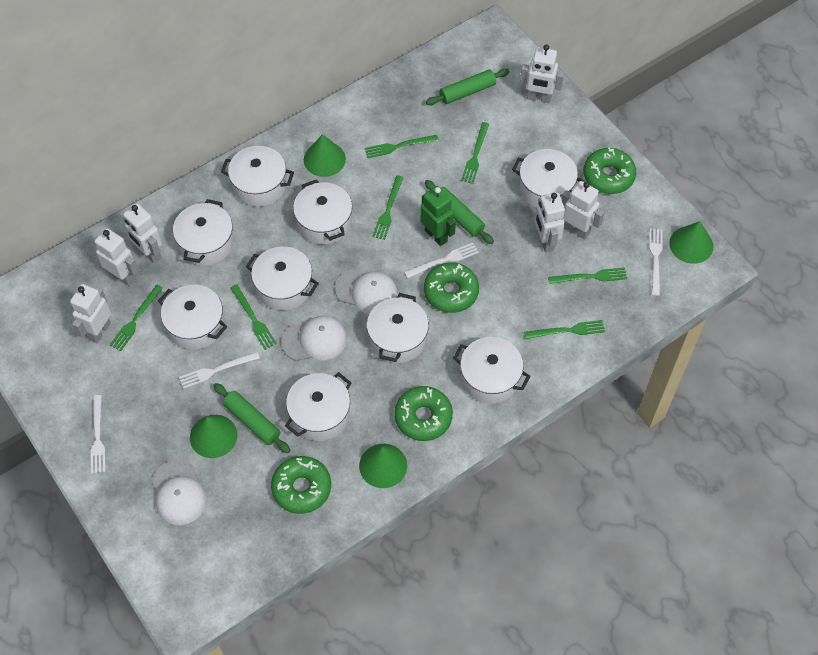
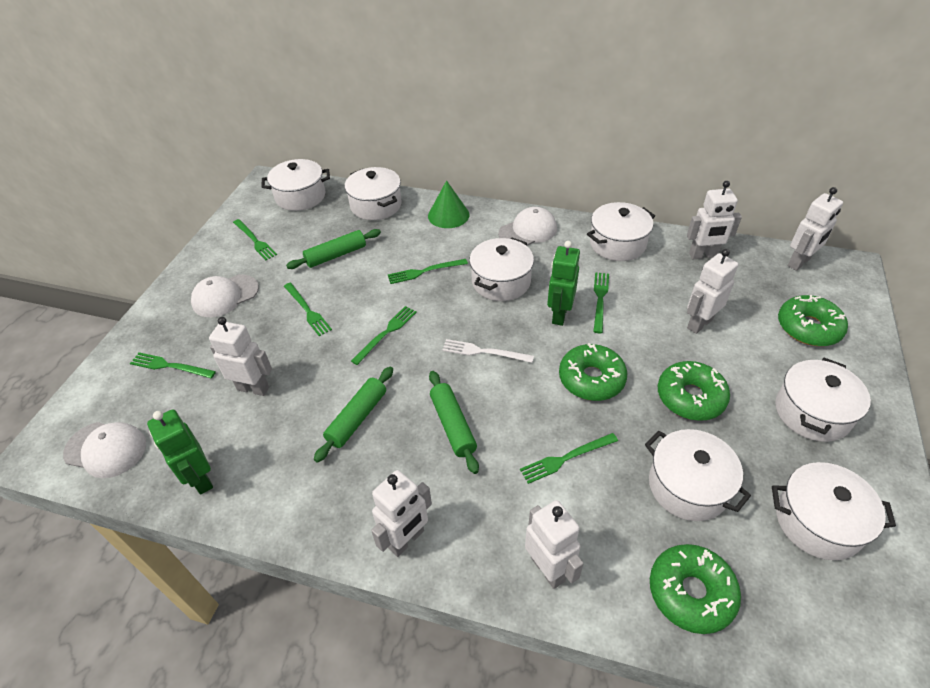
green cone: 4 -> 1
green robot: 1 -> 2
white fork: 4 -> 1
white pot: 9 -> 7

